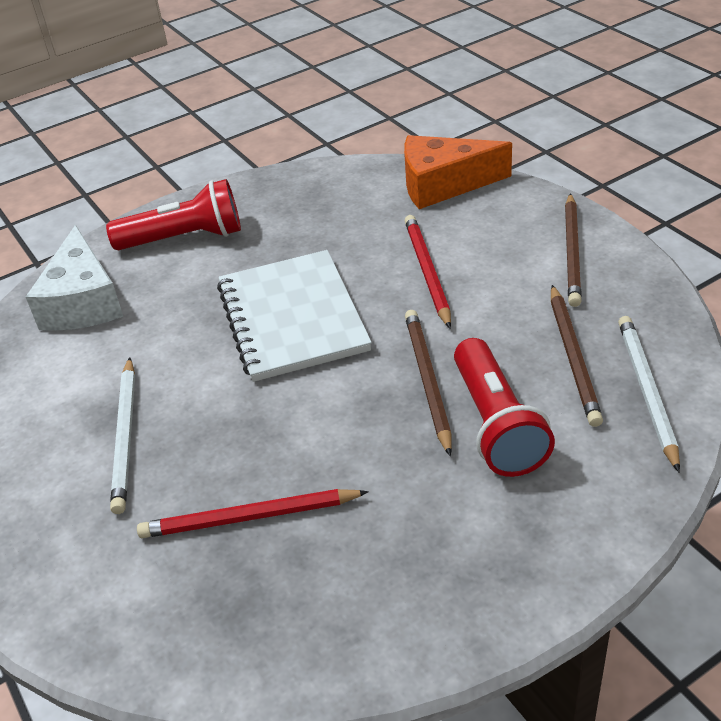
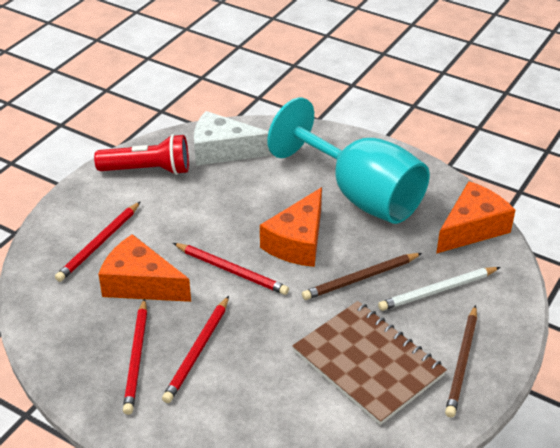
brown notebook: 0 -> 1
brown pencil: 3 -> 2
orange cheese: 1 -> 3
red flashlight: 2 -> 1
red pencil: 2 -> 4
turquoise goblet: 0 -> 1
white notebook: 1 -> 0
white pencil: 2 -> 1

